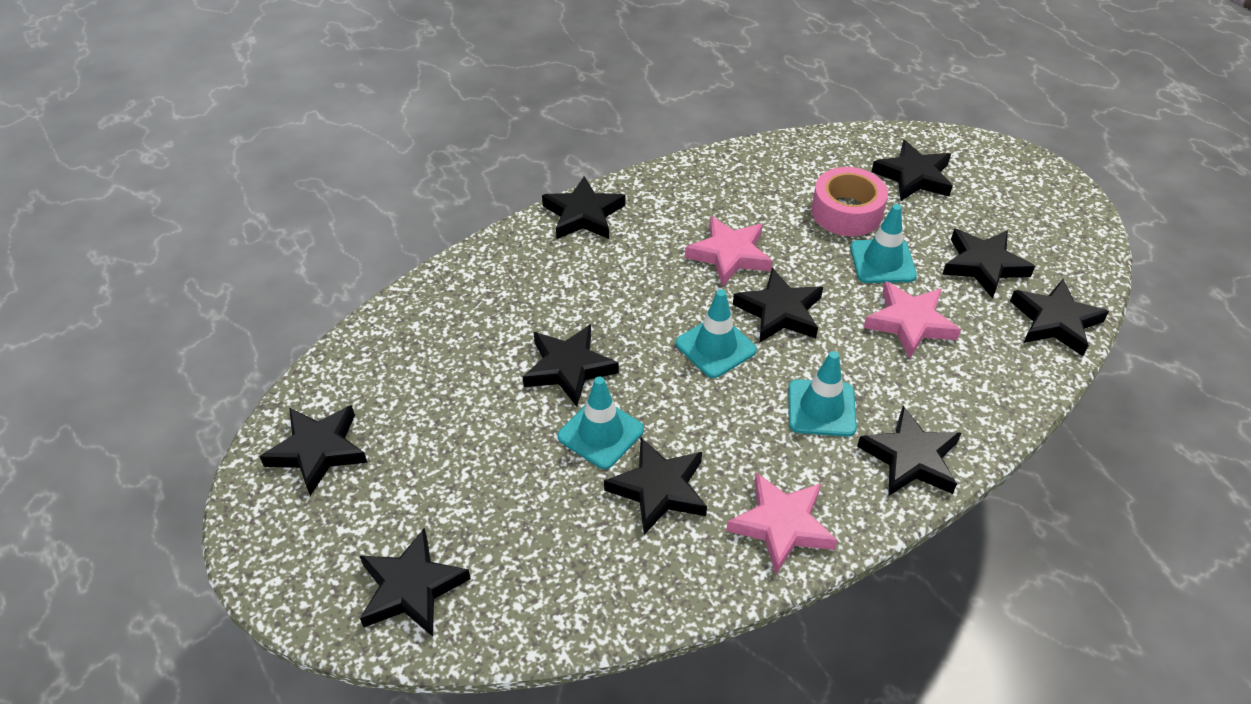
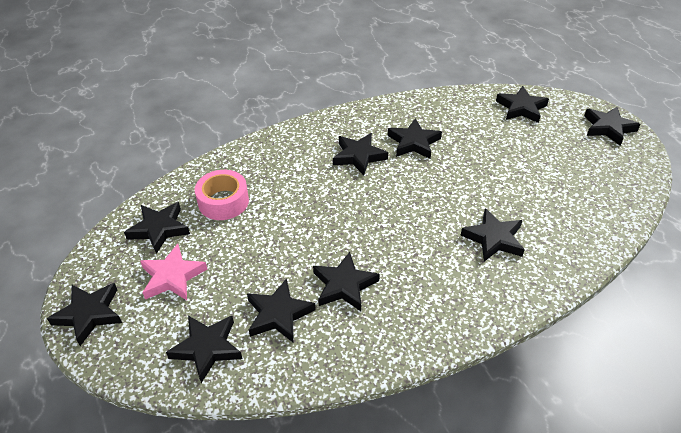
pink star: 3 -> 1
turquoise traffic cone: 4 -> 0

